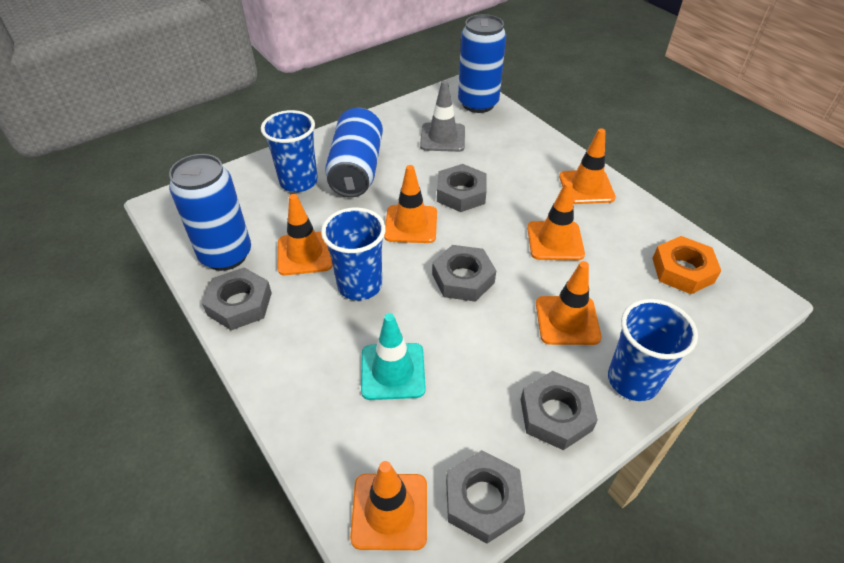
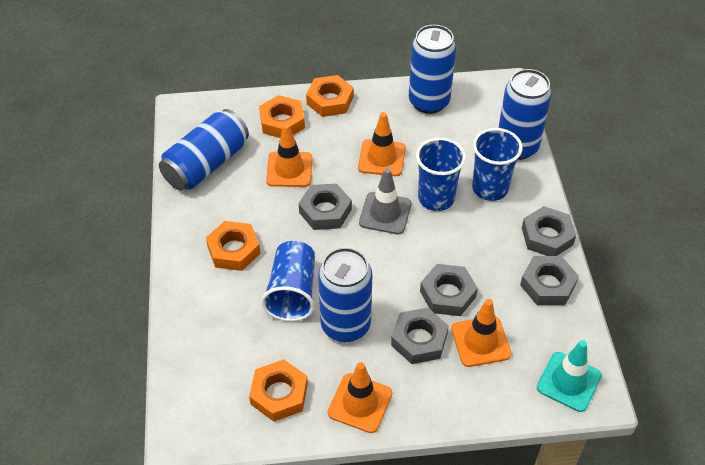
blue can: 3 -> 4
orange nut: 1 -> 4
orange traffic cone: 6 -> 4

